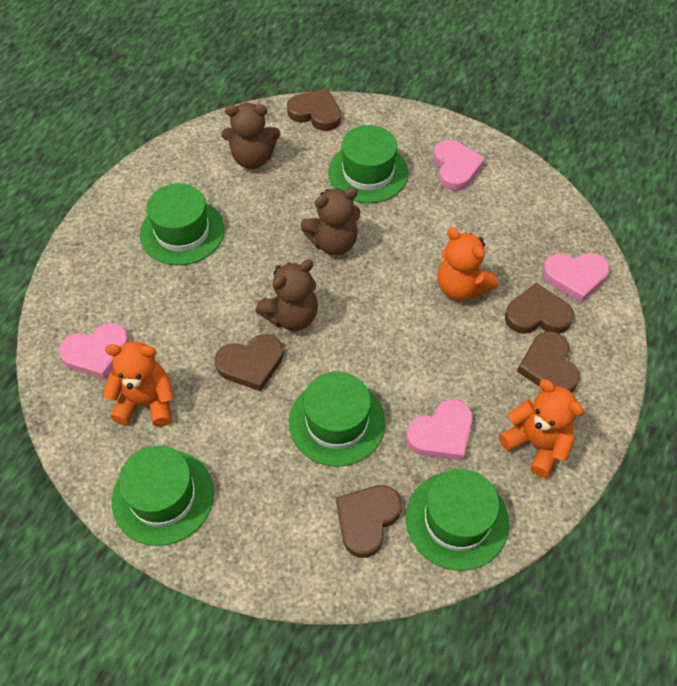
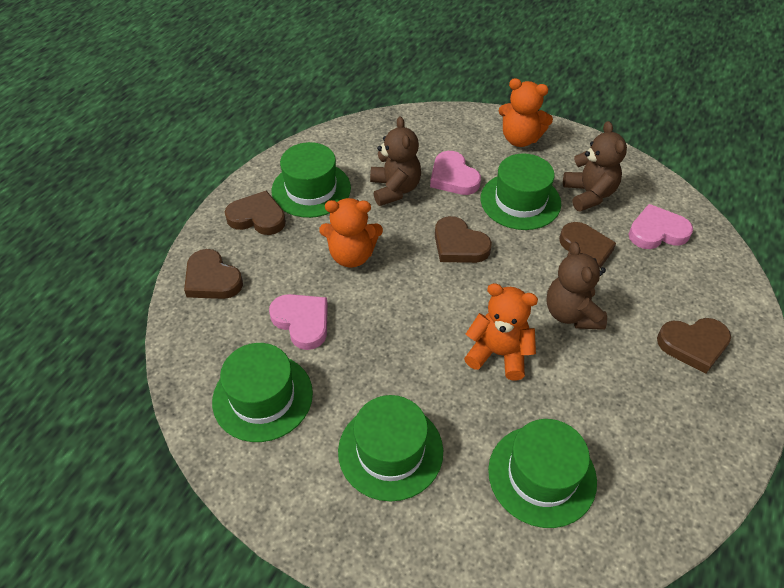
pink heart: 4 -> 3

